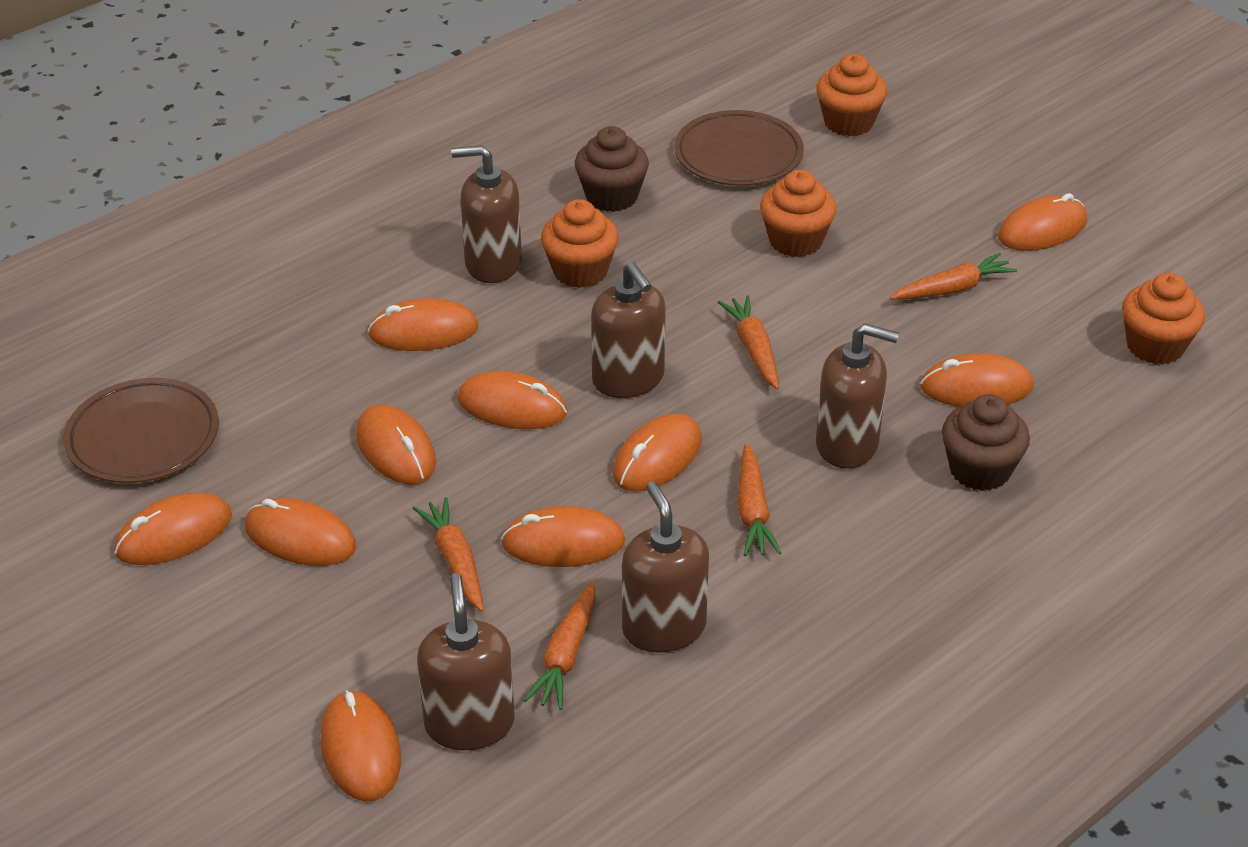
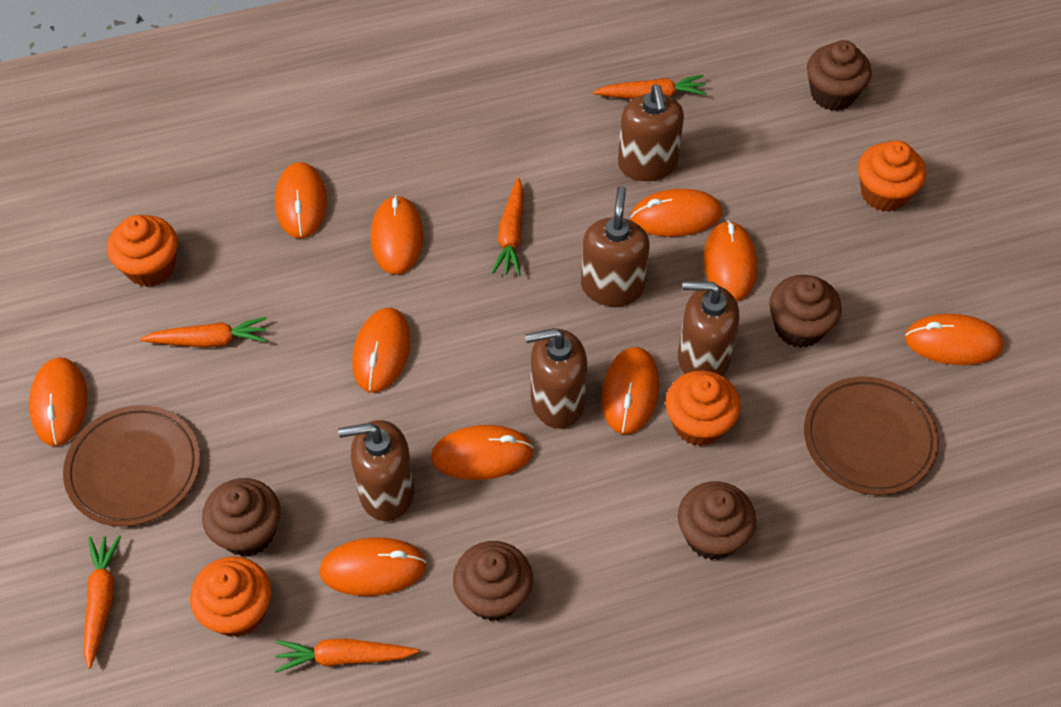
brown cupcake: 2 -> 5

